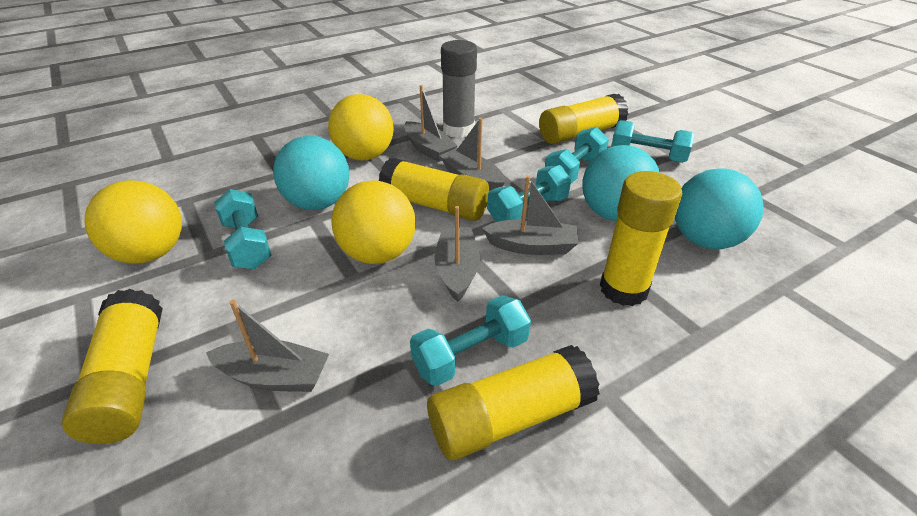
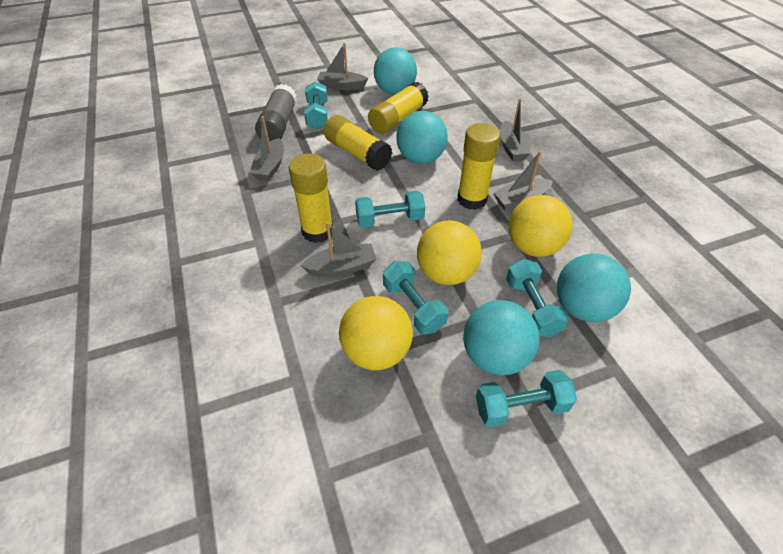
turquoise ball: 3 -> 4
yellow glue stick: 5 -> 4

